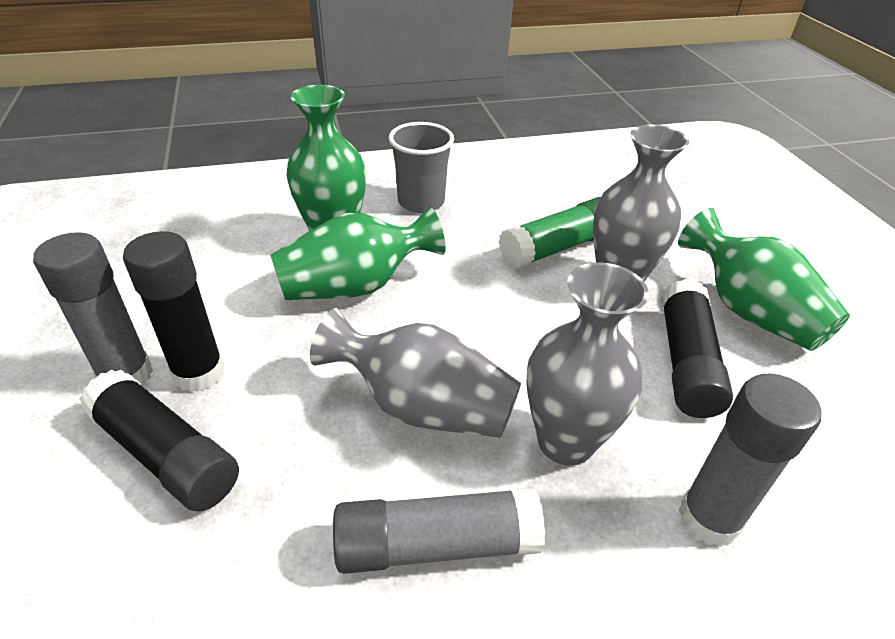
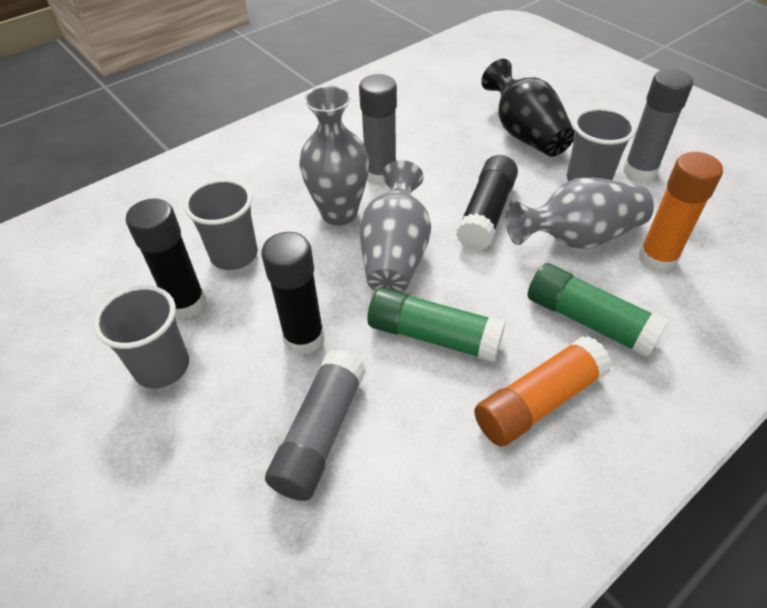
black vase: 0 -> 1
green glue stick: 1 -> 2
green vase: 3 -> 0
grey cup: 1 -> 3
orange glue stick: 0 -> 2

